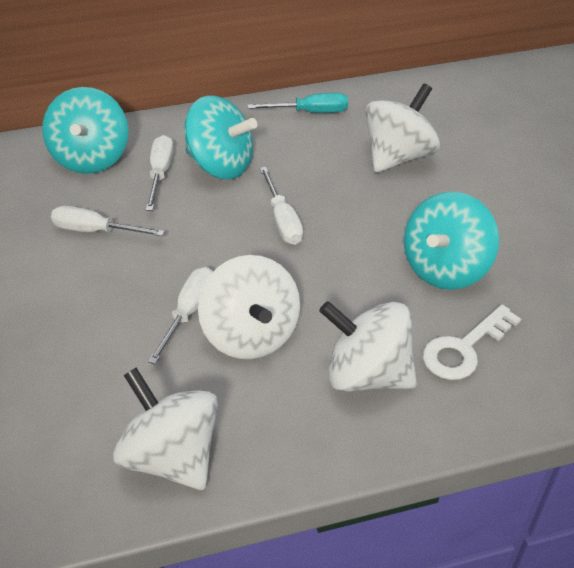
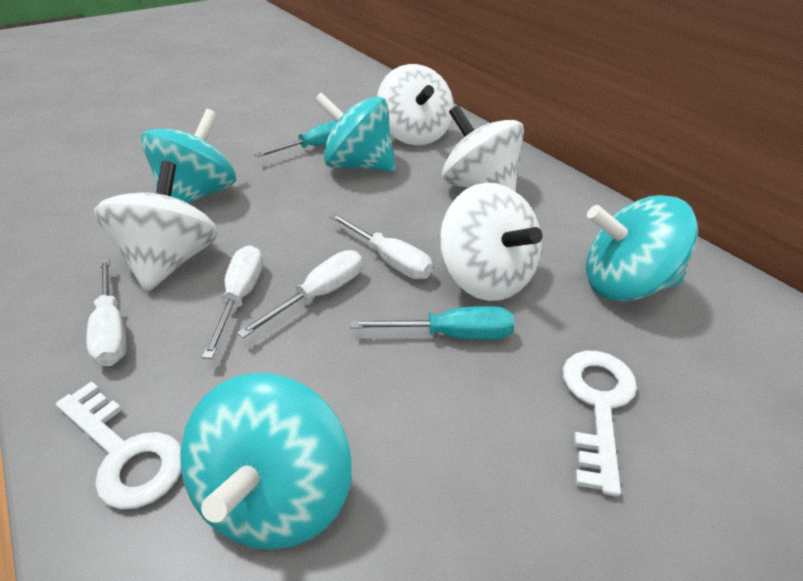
turquoise screwdriver: 1 -> 2
turquoise spinning top: 3 -> 4
white key: 1 -> 2

